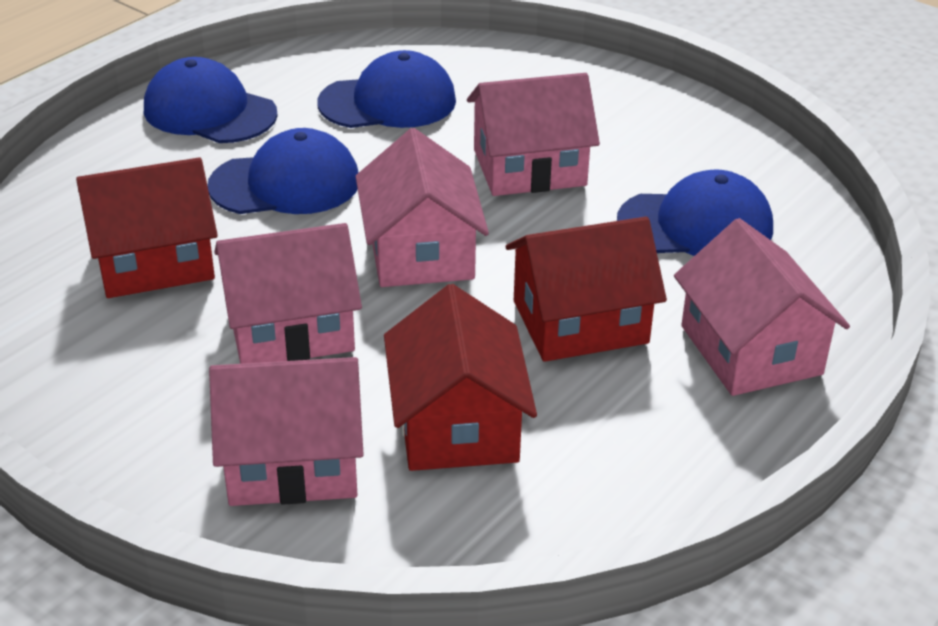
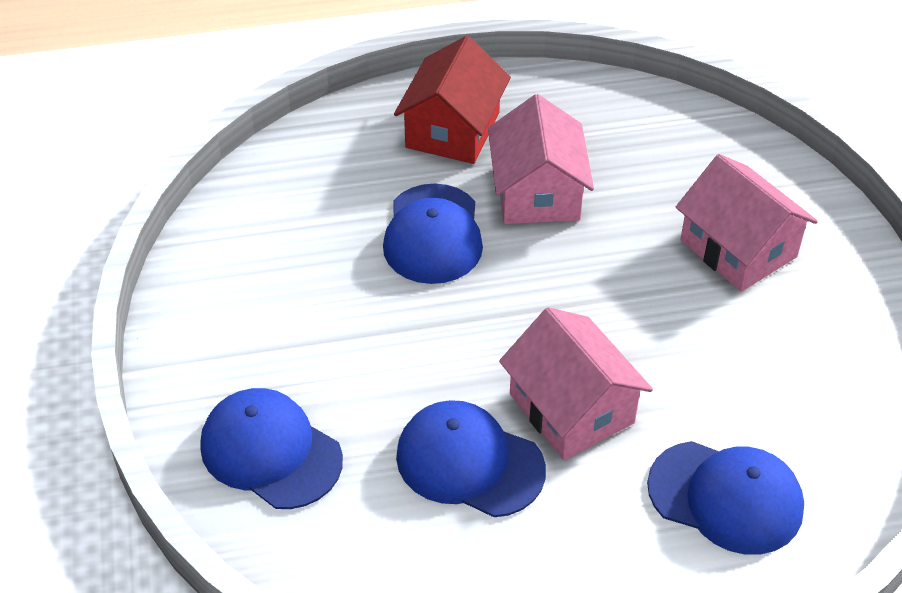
pink house: 5 -> 3
red house: 3 -> 1

